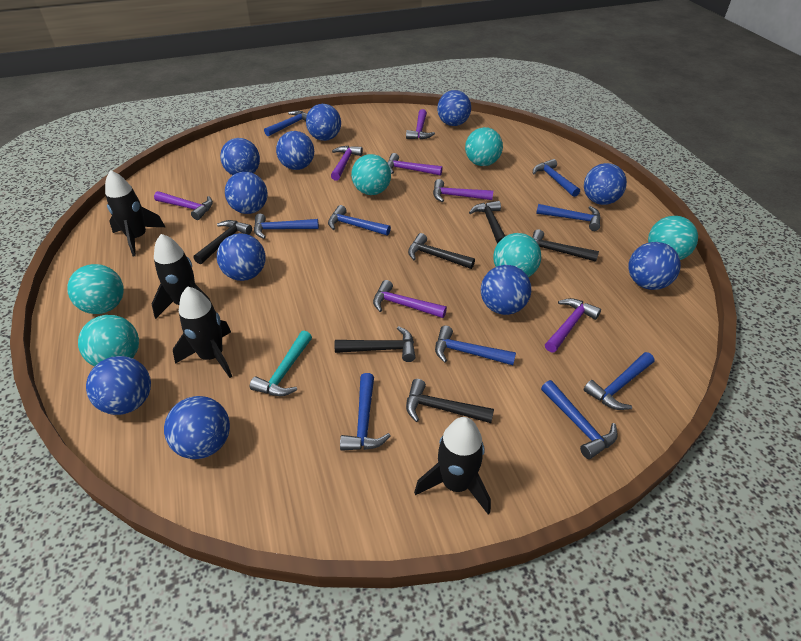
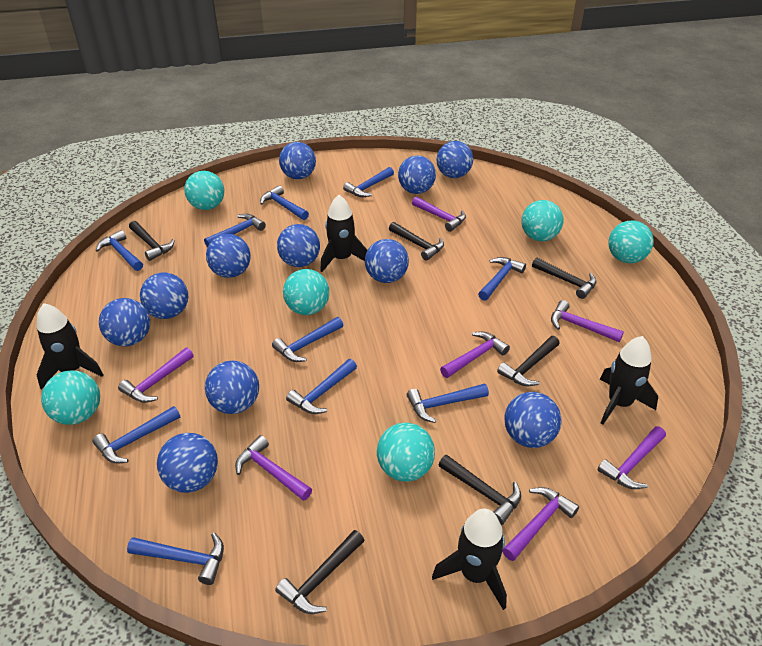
blue hammer: 9 -> 10
turquoise hammer: 1 -> 0

